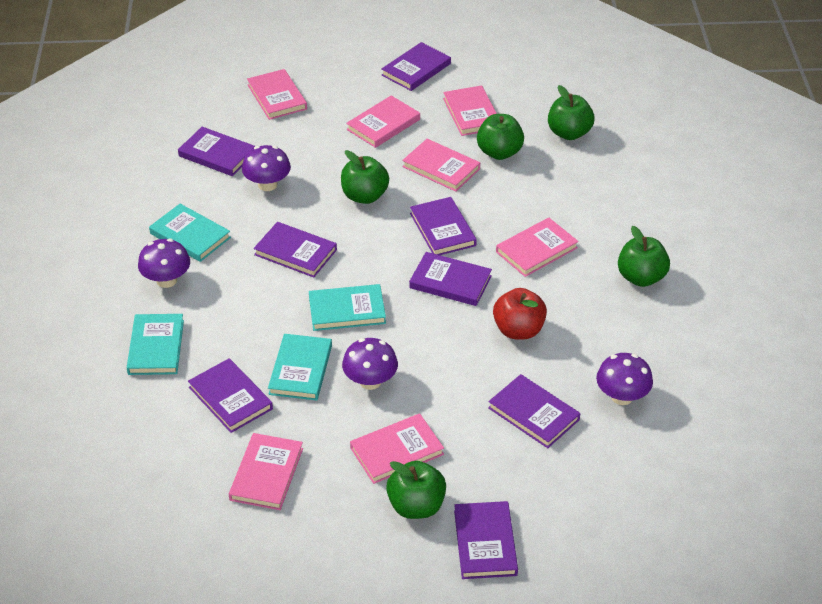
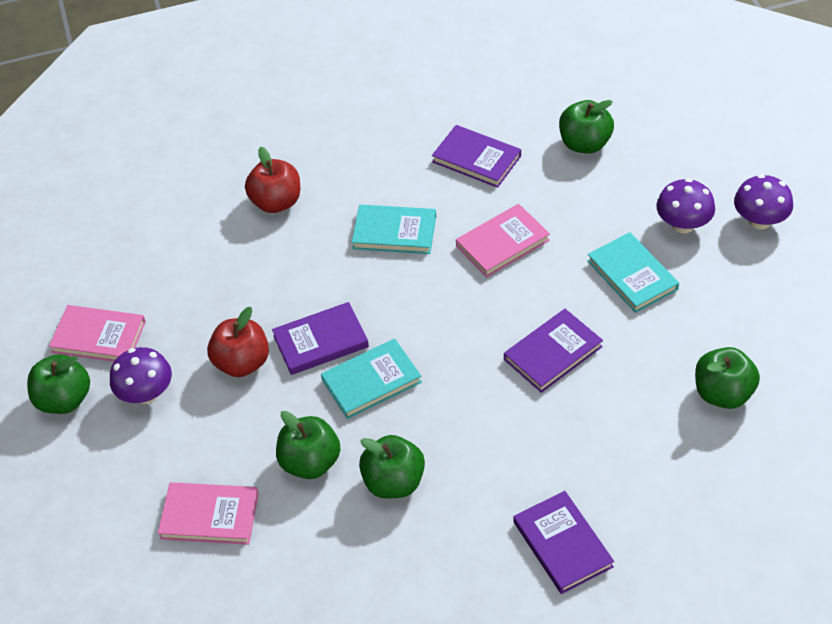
pink book: 7 -> 3
purple book: 8 -> 4
purple mushroom: 4 -> 3
red apple: 1 -> 2
turquoise book: 4 -> 3

